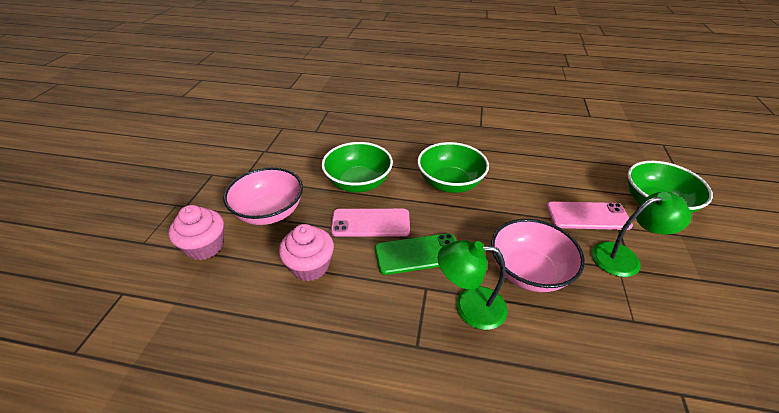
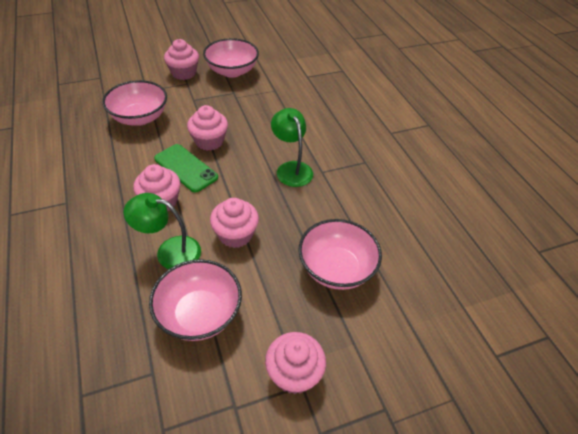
green bowl: 3 -> 0
pink bowl: 2 -> 4
pink cupcake: 2 -> 5
pink phone: 2 -> 0

